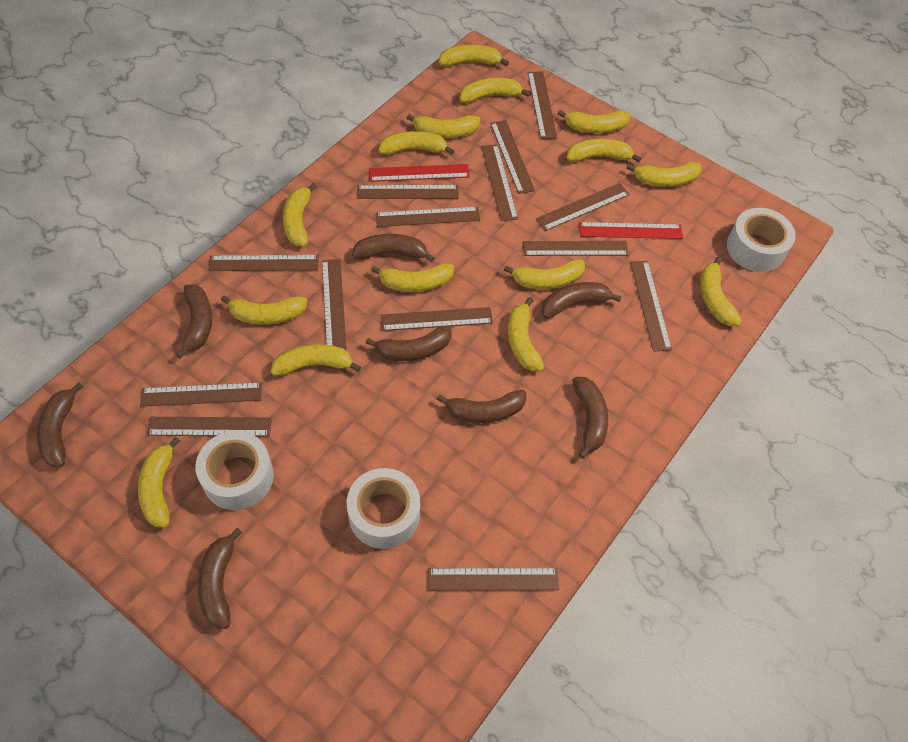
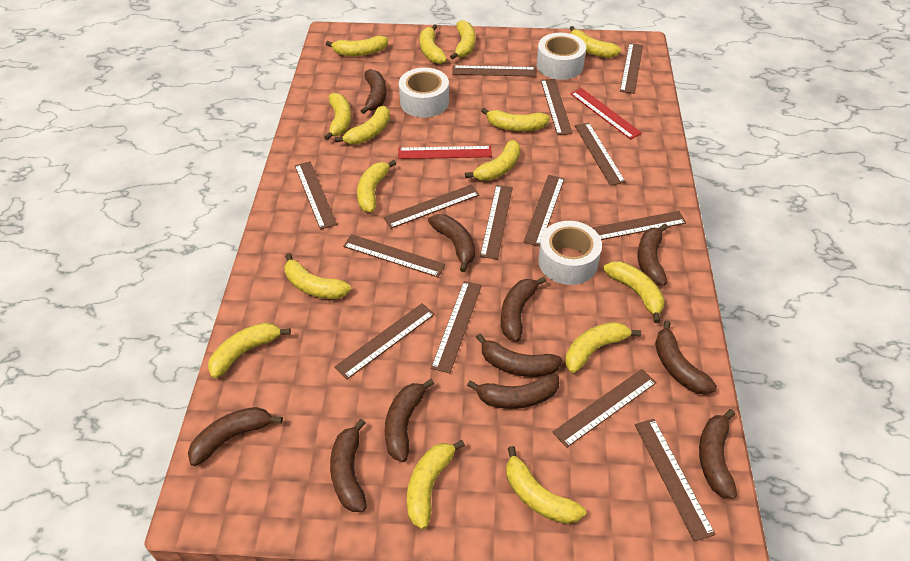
brown banana: 8 -> 11

